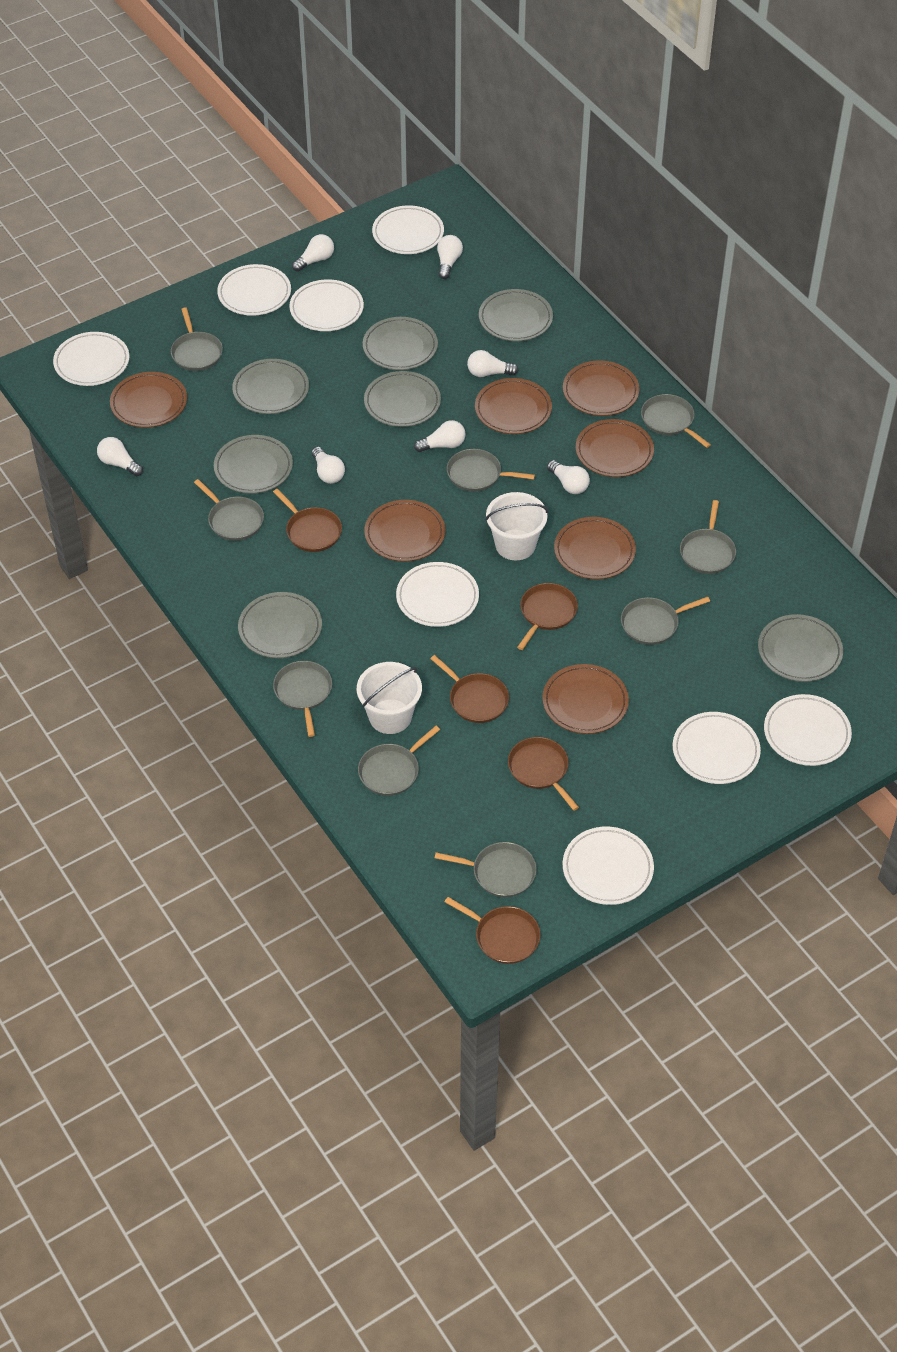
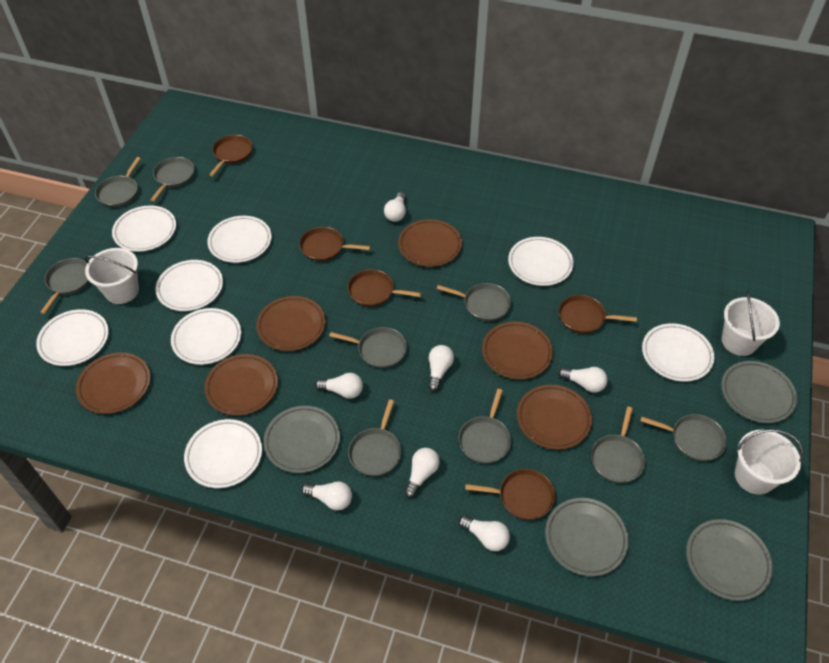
brown plate: 7 -> 6
grey plate: 7 -> 4
white bucket: 2 -> 3

